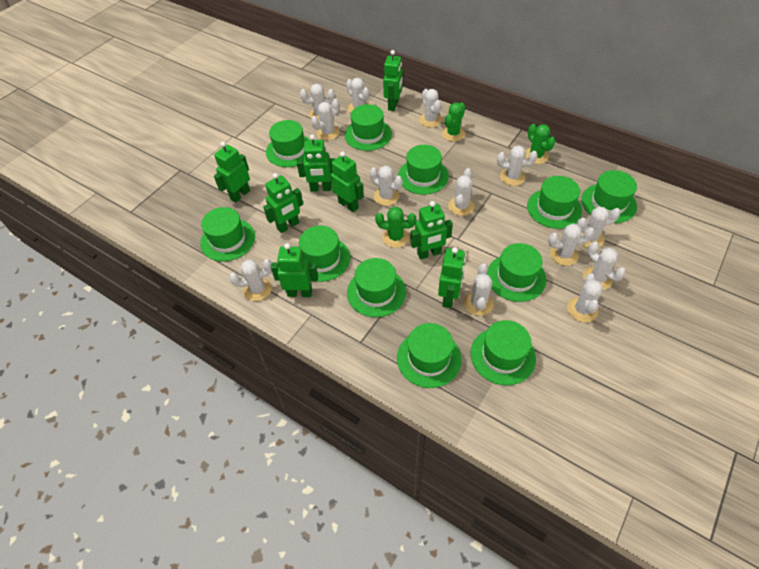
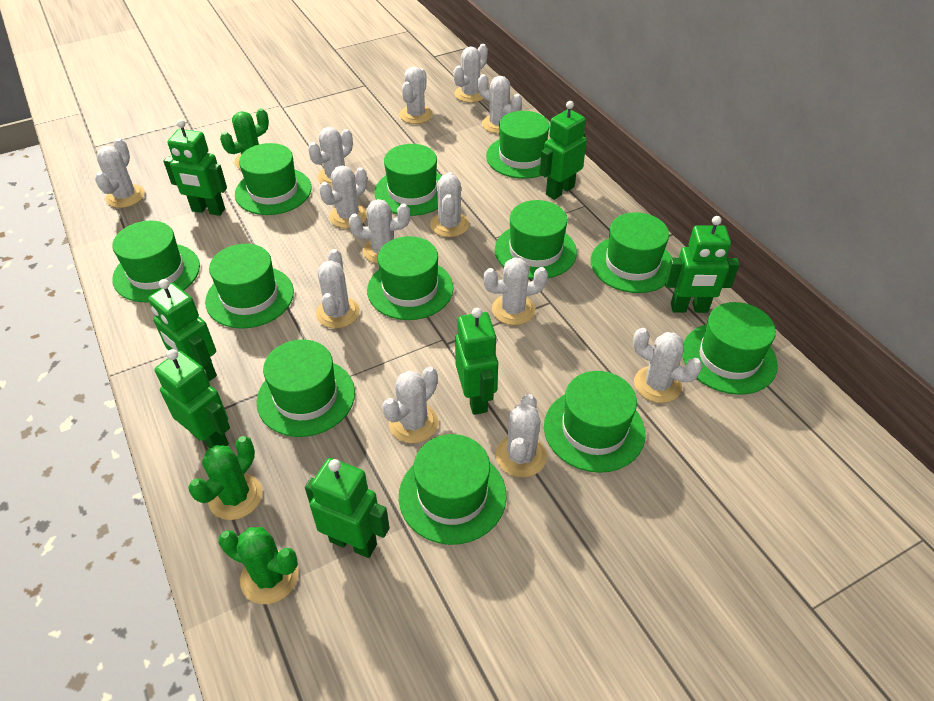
green hat: 11 -> 12
green robot: 8 -> 7

